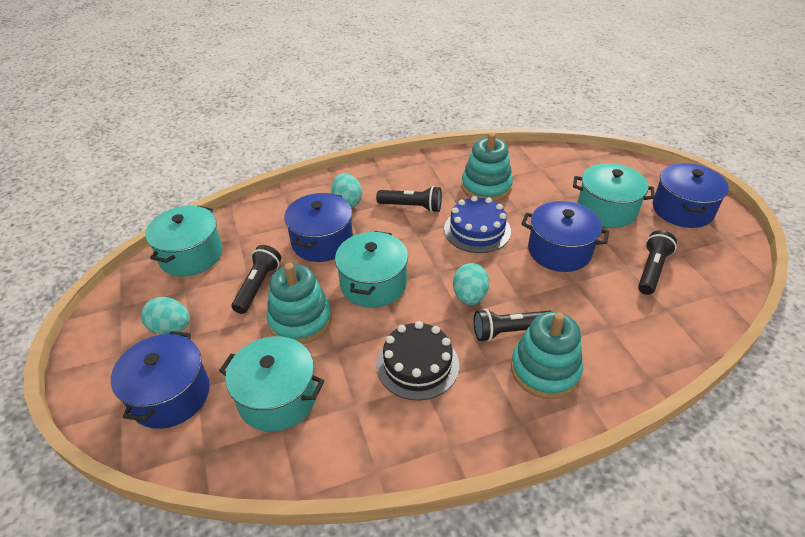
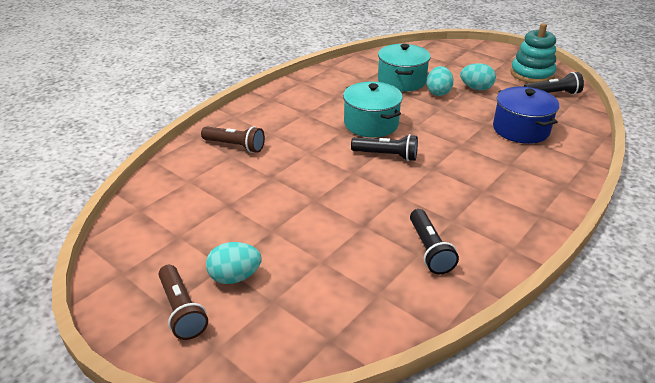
black cake: 1 -> 0
black flashlight: 4 -> 3
blue cake: 1 -> 0
blue pot: 4 -> 1
brown flashlight: 0 -> 2
turquoise pot: 4 -> 2
turquoise stacking toy: 3 -> 1

